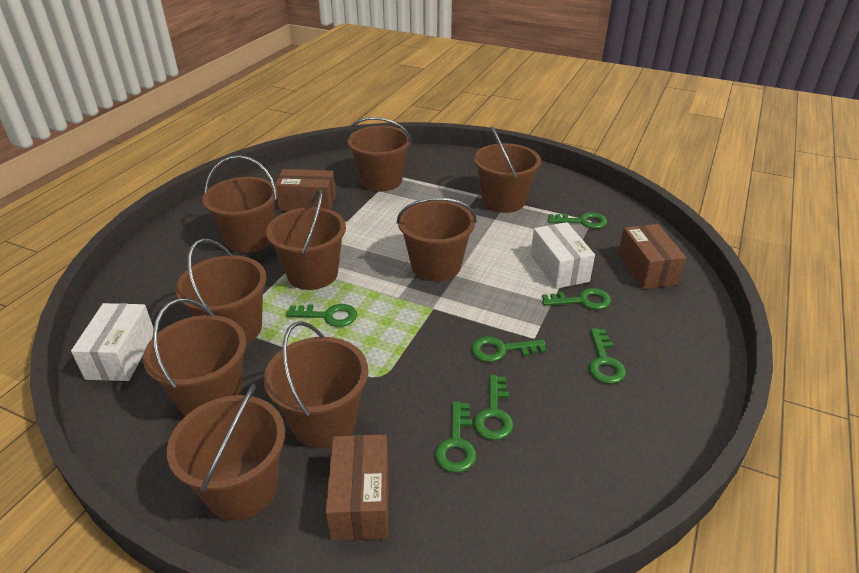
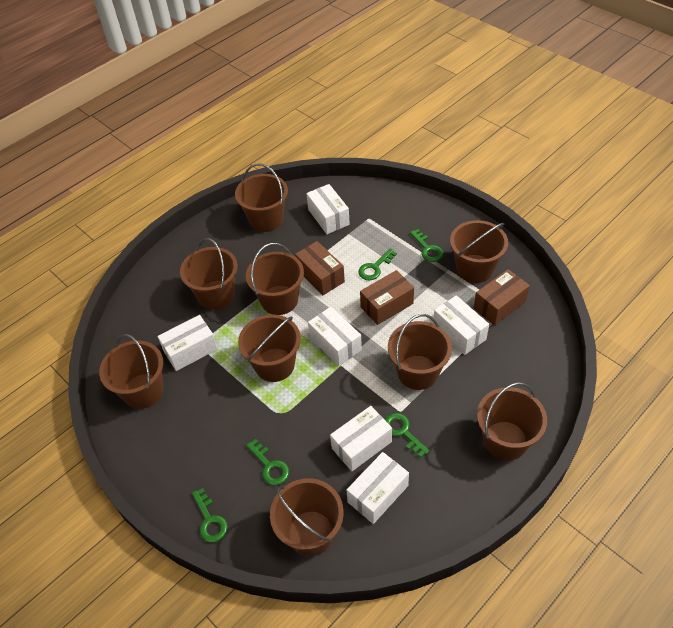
green key: 7 -> 5
white box: 2 -> 6

